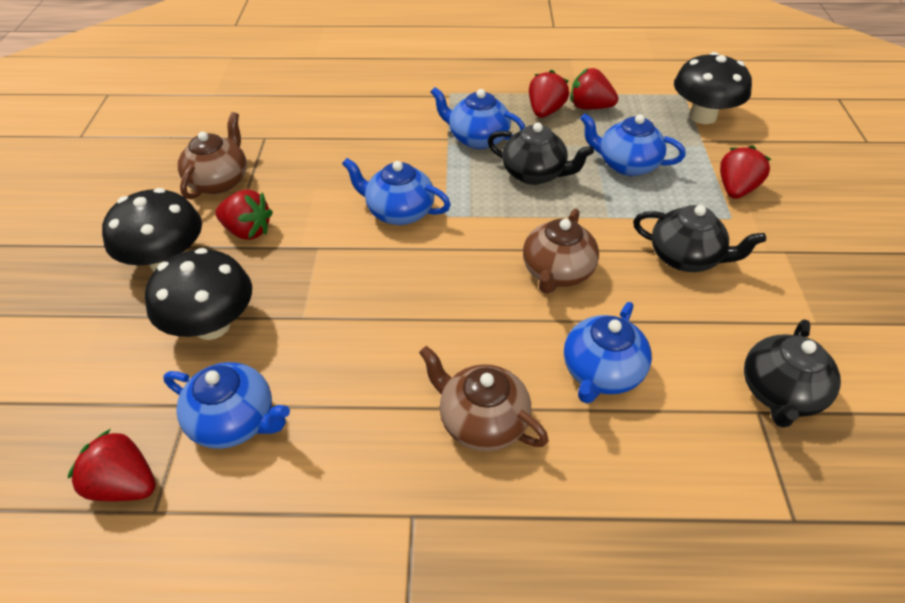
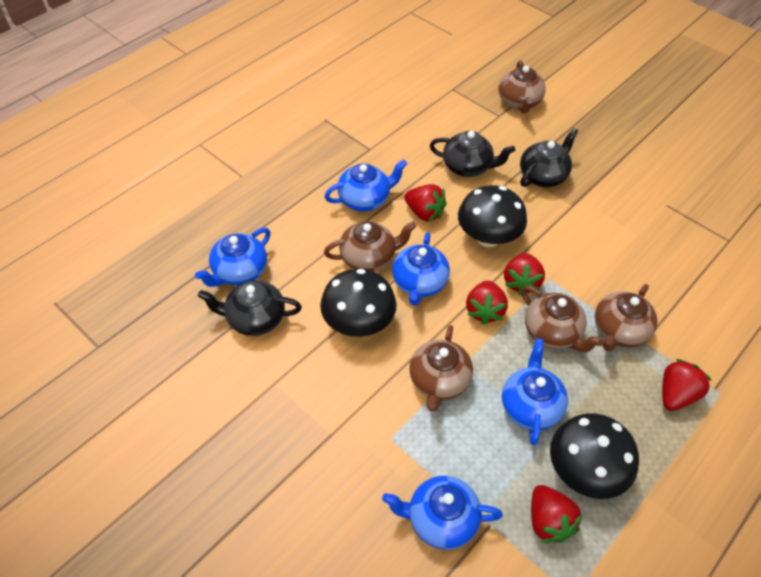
brown teapot: 3 -> 5

